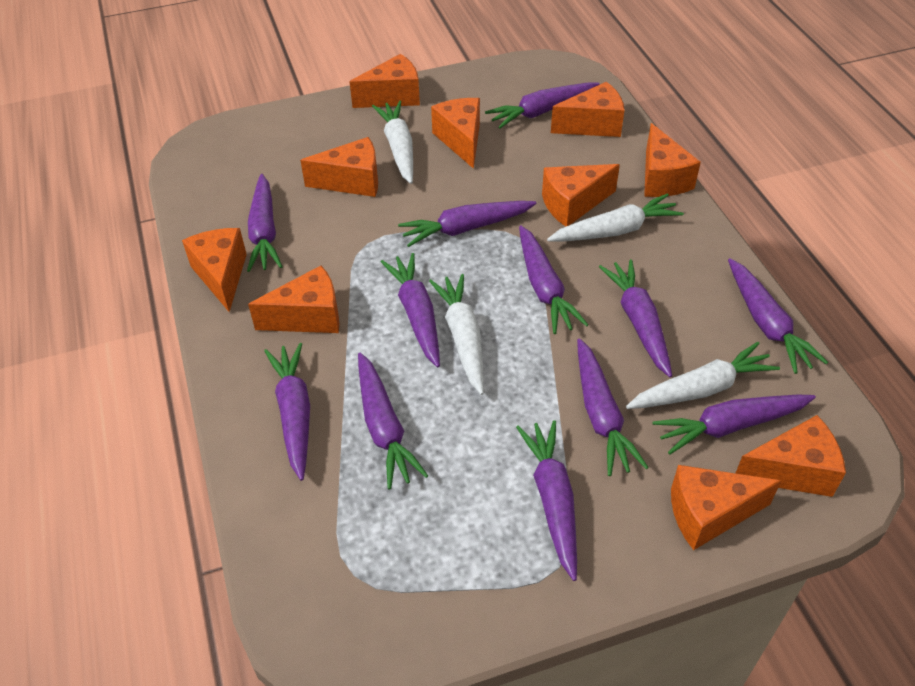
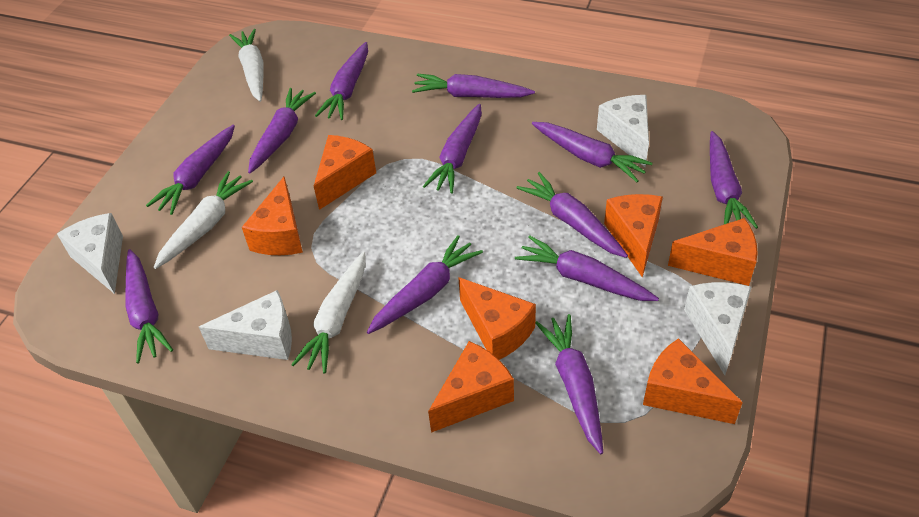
orange cheese: 10 -> 7
white carrot: 4 -> 3
white cheese: 0 -> 4

